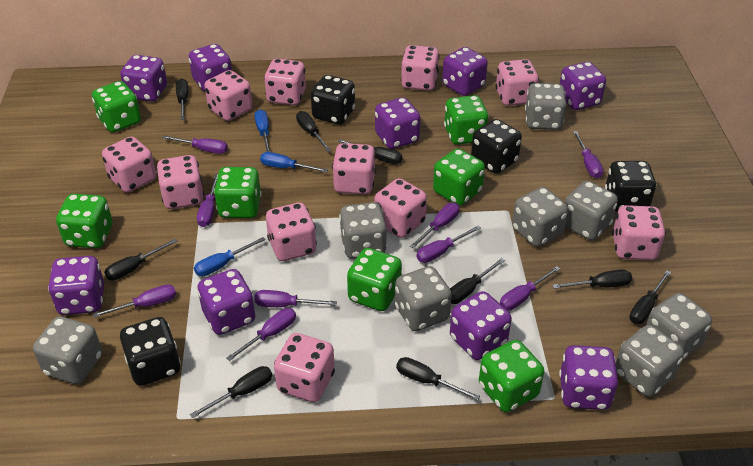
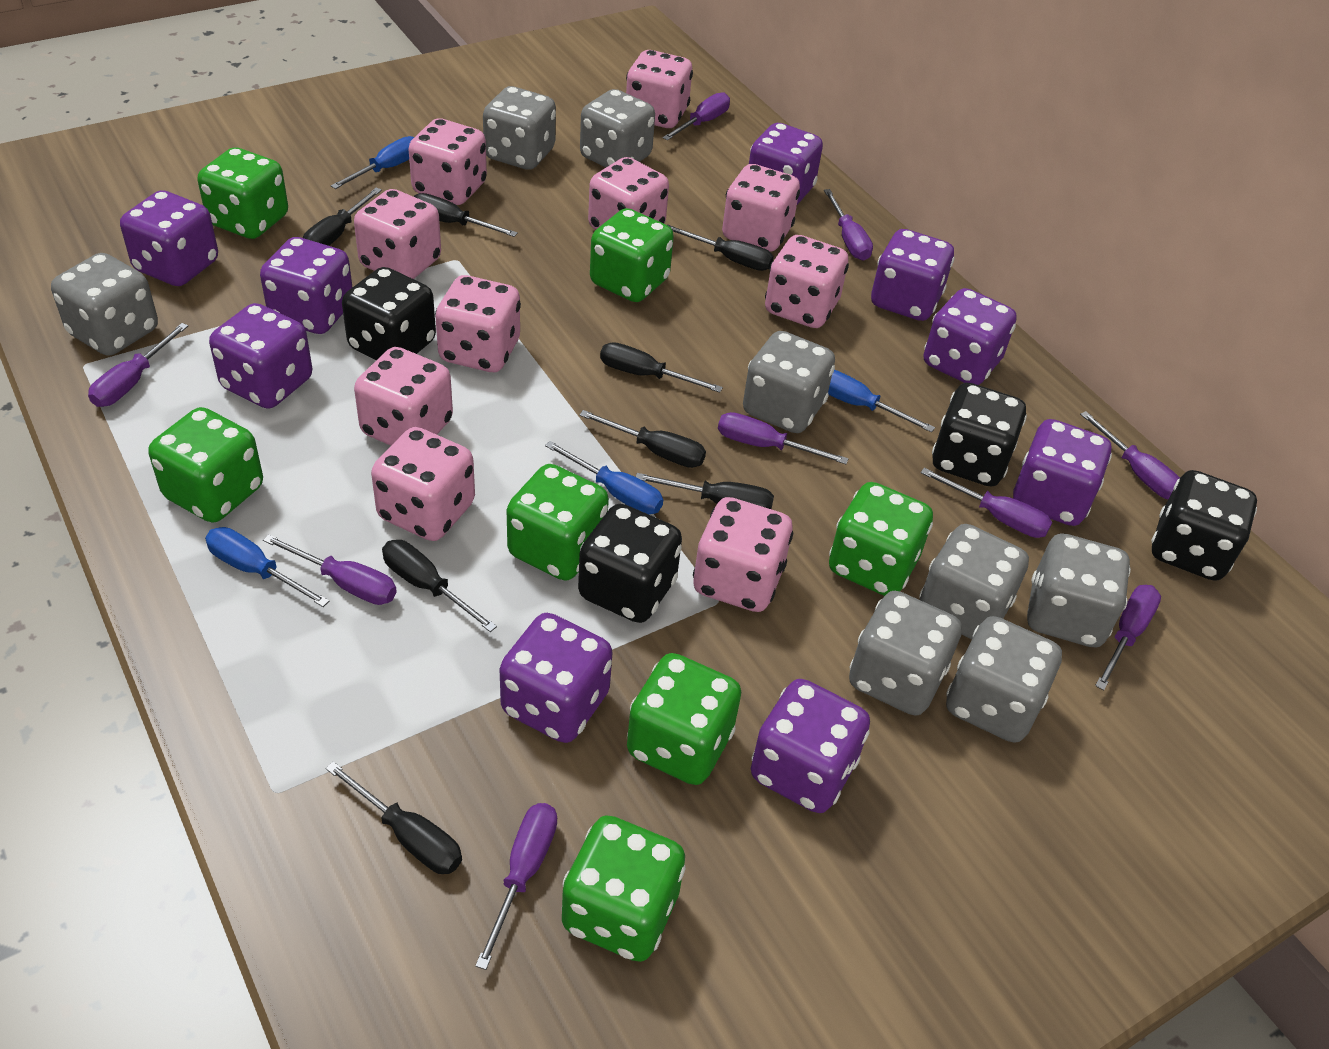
black screwdriver: 9 -> 8
blue screwdriver: 3 -> 4
pink dice: 11 -> 10

